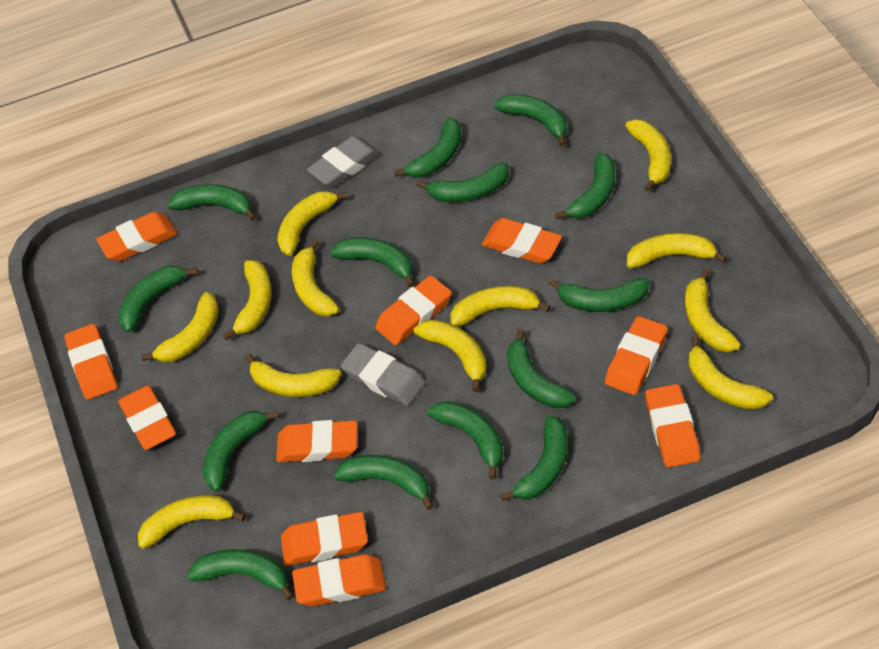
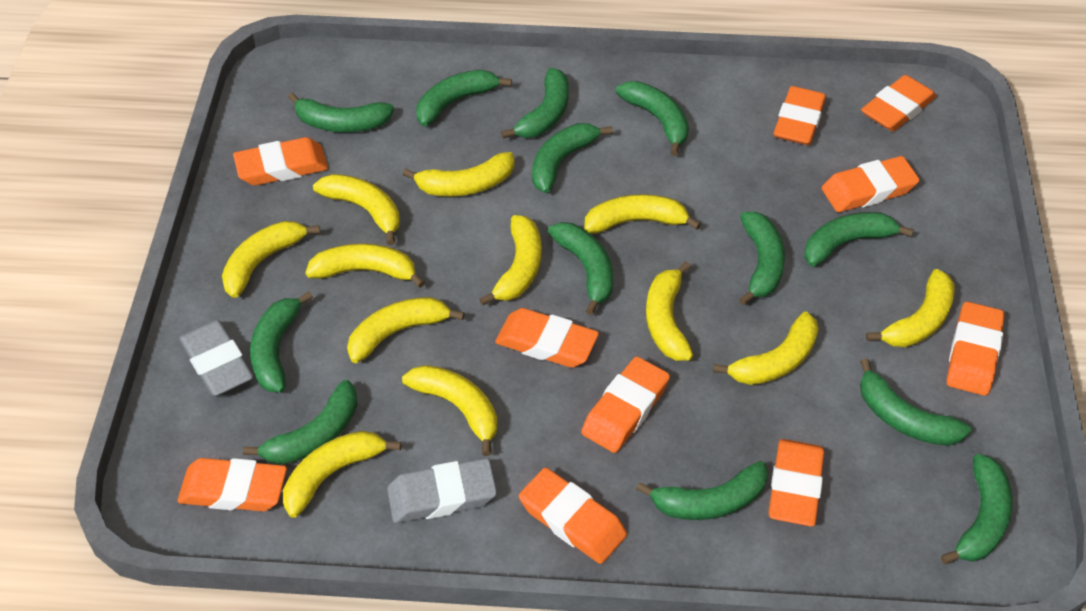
green banana: 14 -> 13

